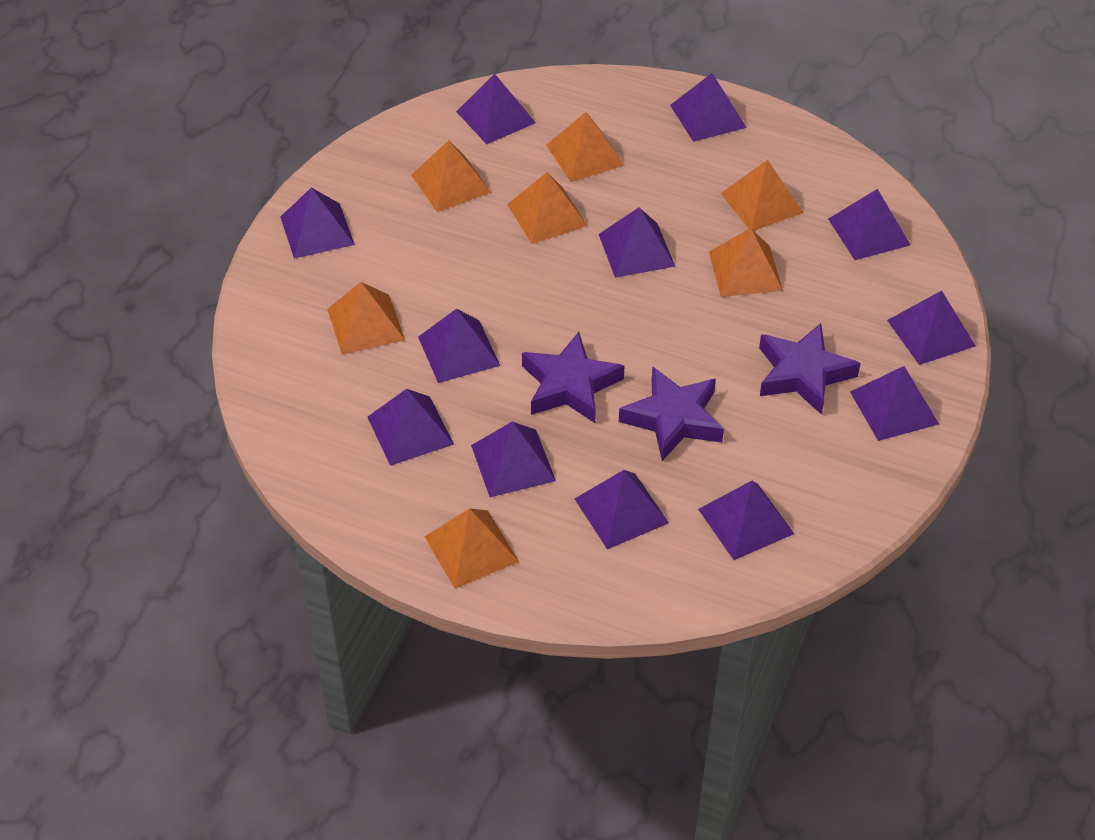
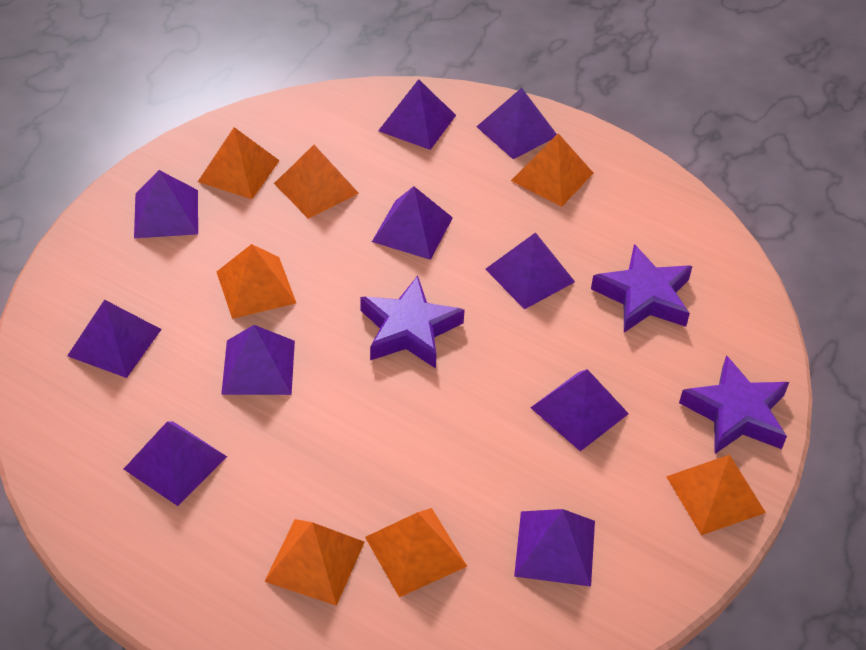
purple pyramid: 12 -> 10

